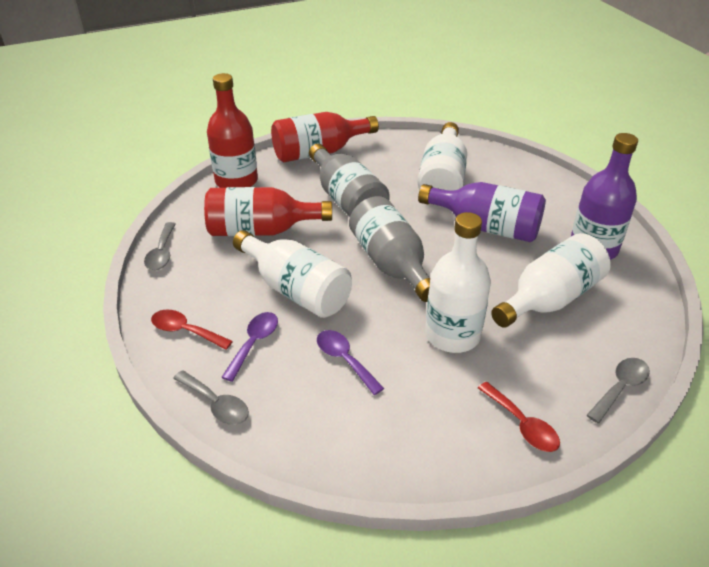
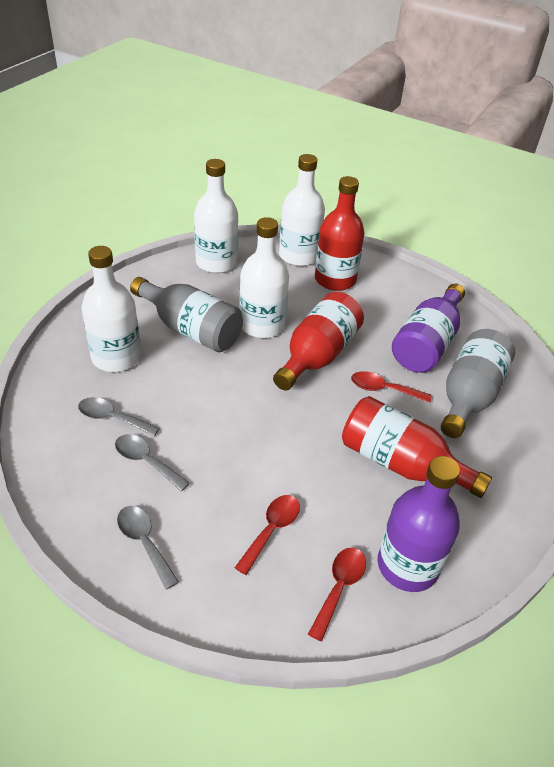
purple spoon: 2 -> 0
red spoon: 2 -> 3

